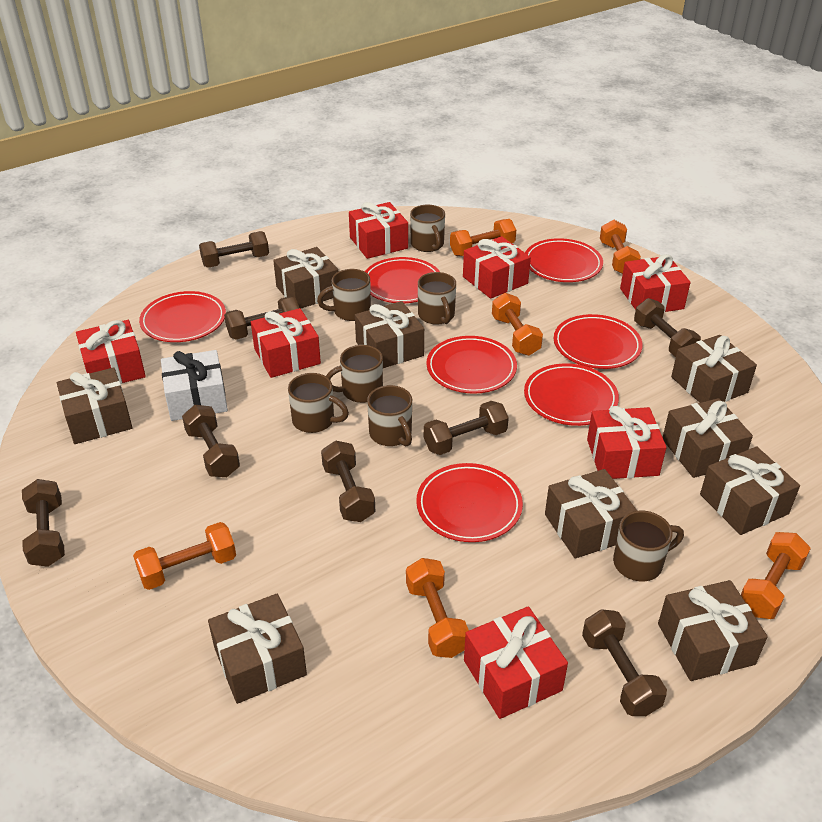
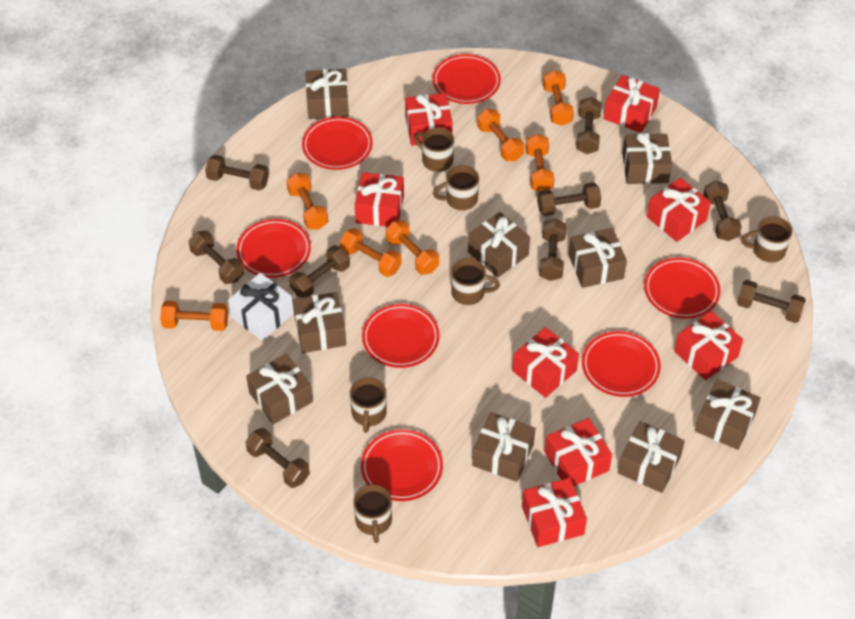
brown dumbbell: 8 -> 9
brown mug: 7 -> 6
orange dumbbell: 6 -> 7
red gift: 7 -> 8

